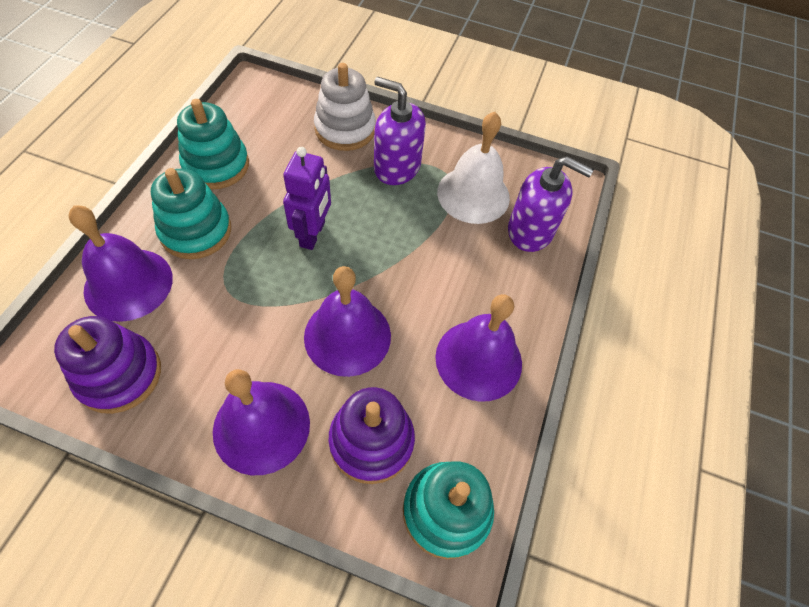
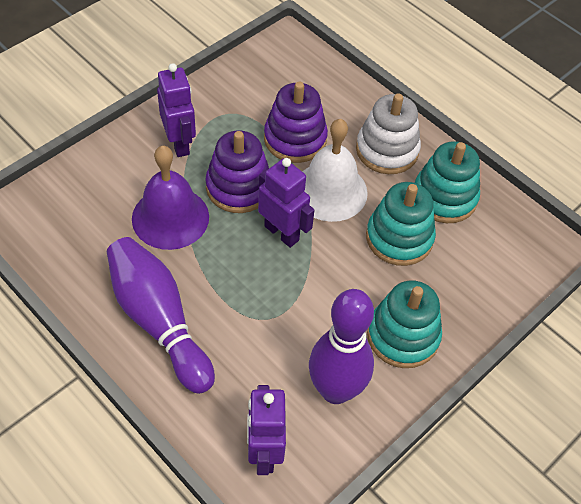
purple bell: 4 -> 1
purple bowling pin: 0 -> 2
purple robot: 1 -> 3
purple soap dispenser: 2 -> 0

